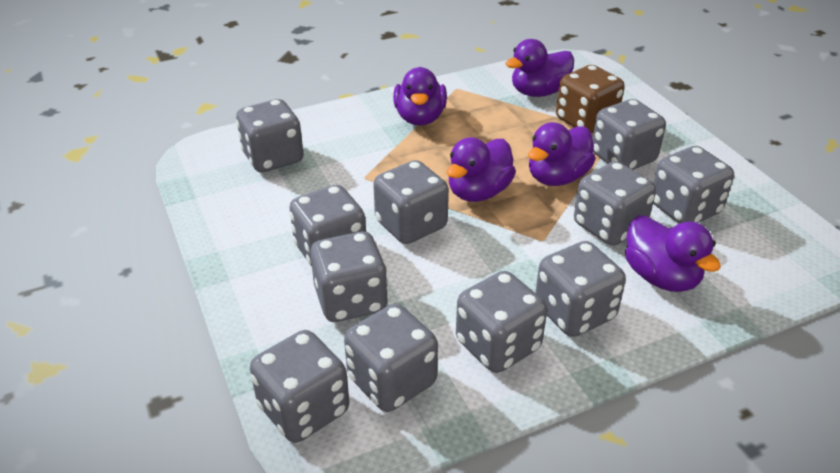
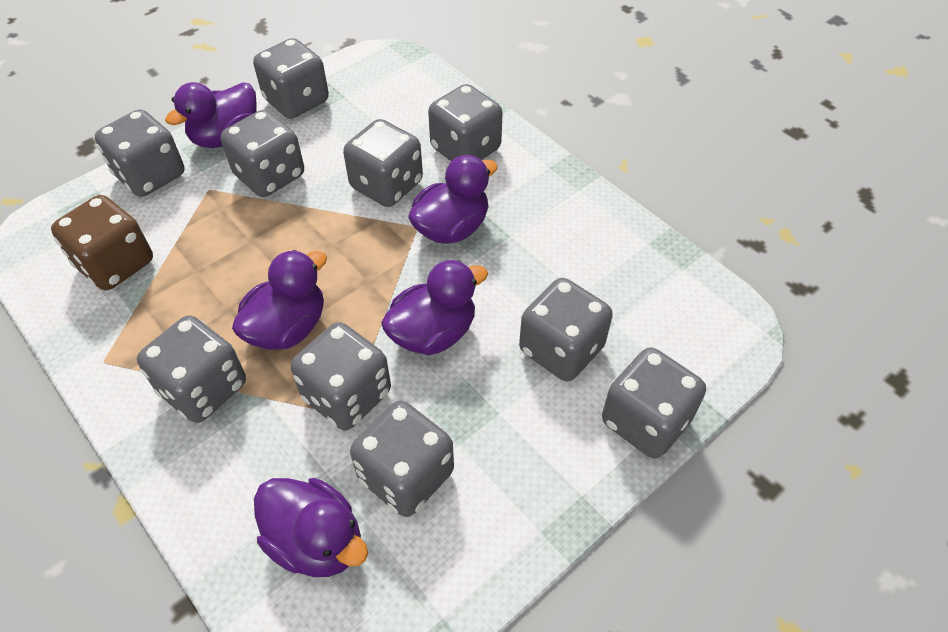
grey dice: 11 -> 10

